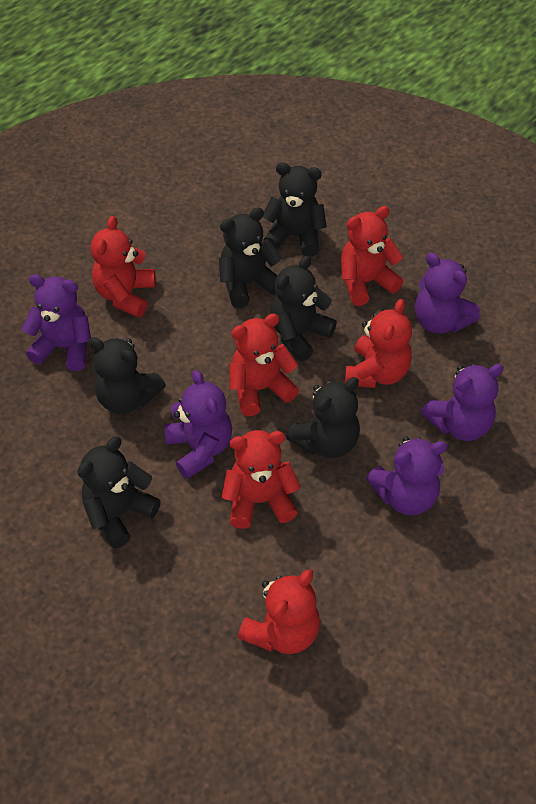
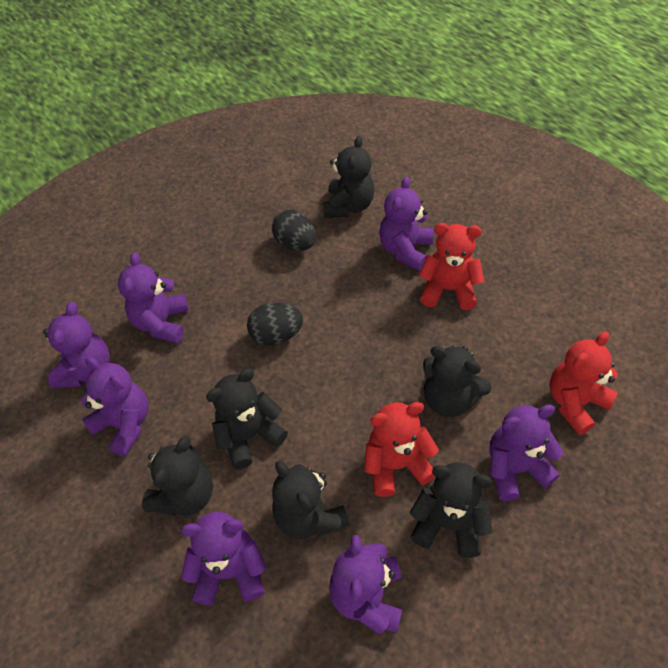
black egg: 0 -> 2
purple teddy bear: 5 -> 7
red teddy bear: 6 -> 3

